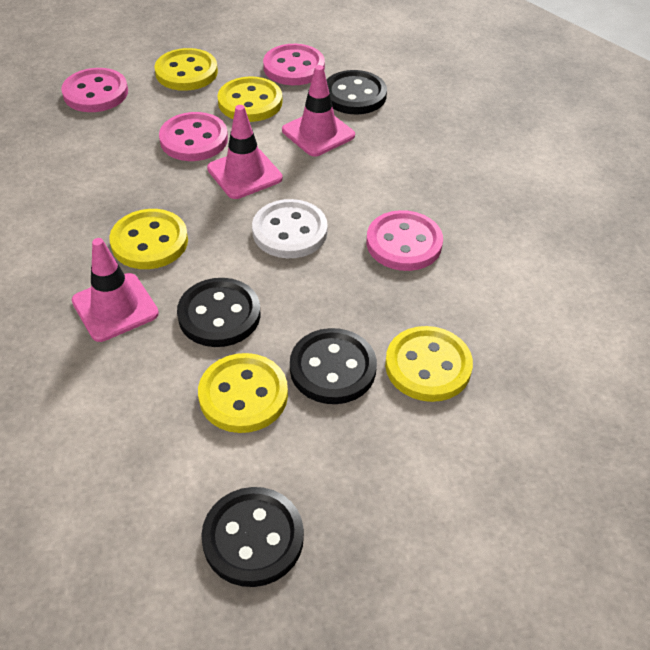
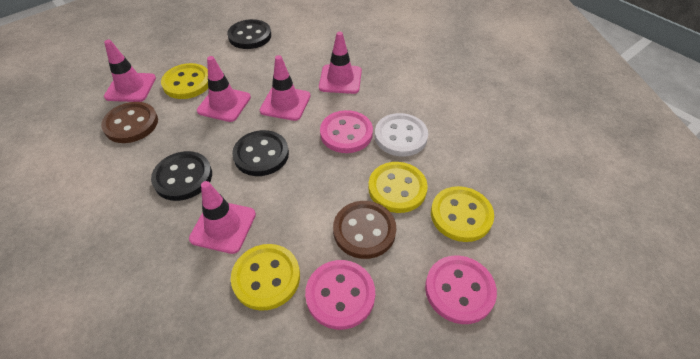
black button: 4 -> 3
brown button: 0 -> 2
pink button: 4 -> 3
pink traffic cone: 3 -> 5
yellow button: 5 -> 4

